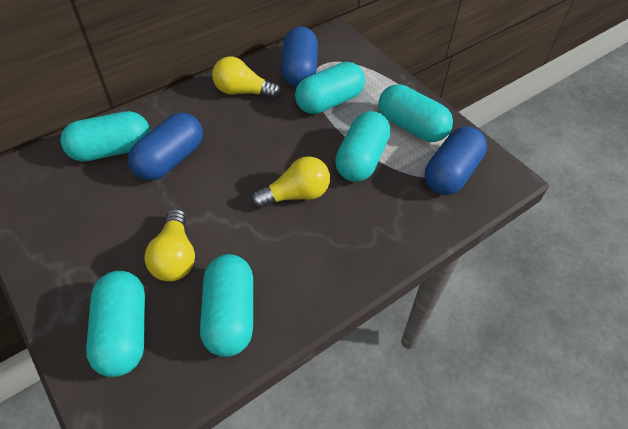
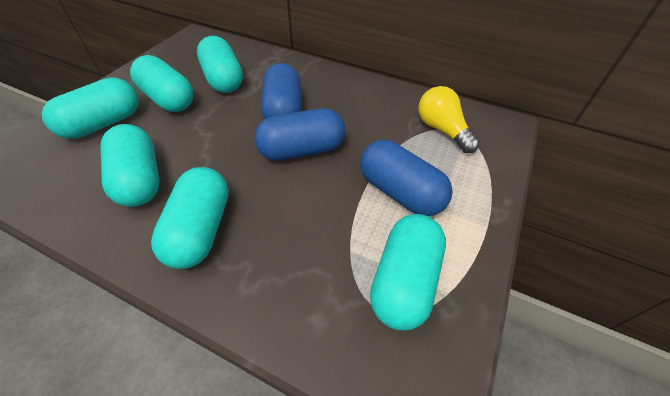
yellow light bulb: 3 -> 1

